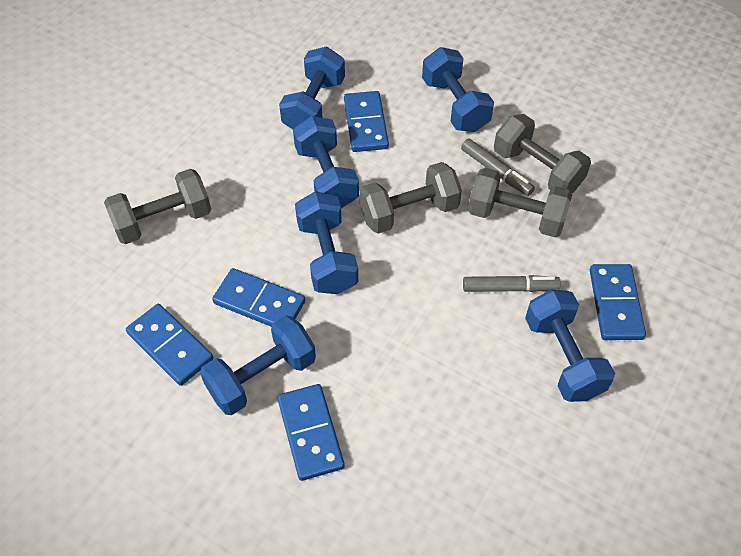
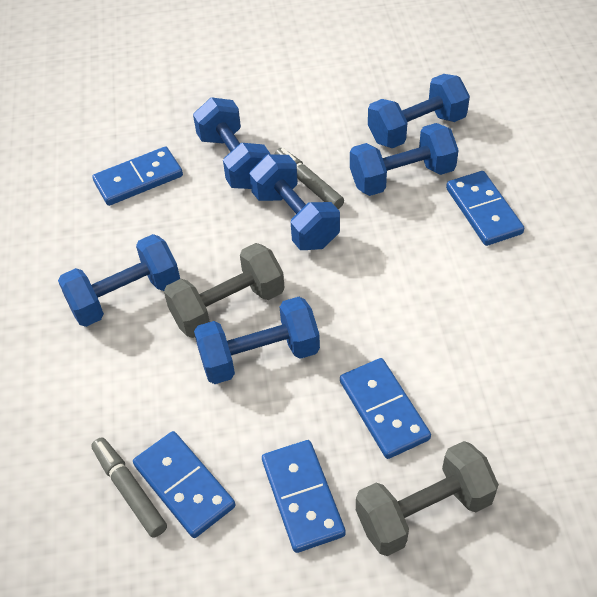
grey dumbbell: 4 -> 2

